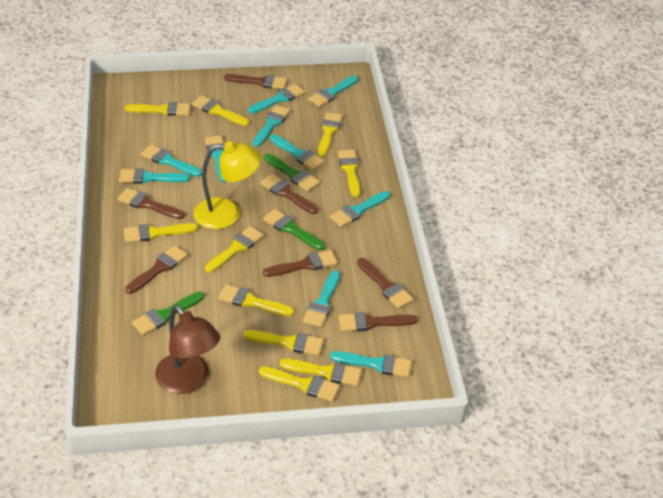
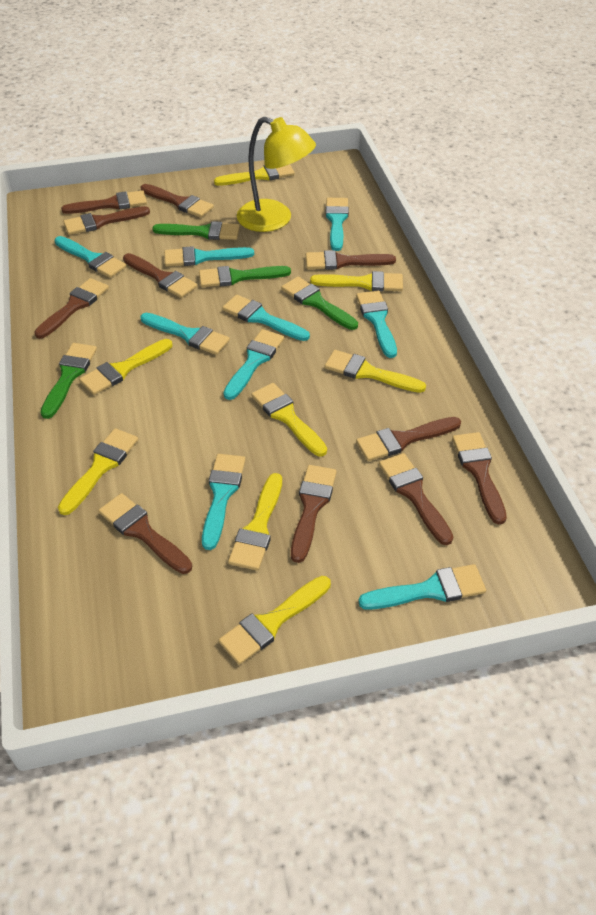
brown brush: 7 -> 11
brown lamp: 1 -> 0
green brush: 3 -> 4
turquoise brush: 10 -> 9
yellow brush: 10 -> 8

